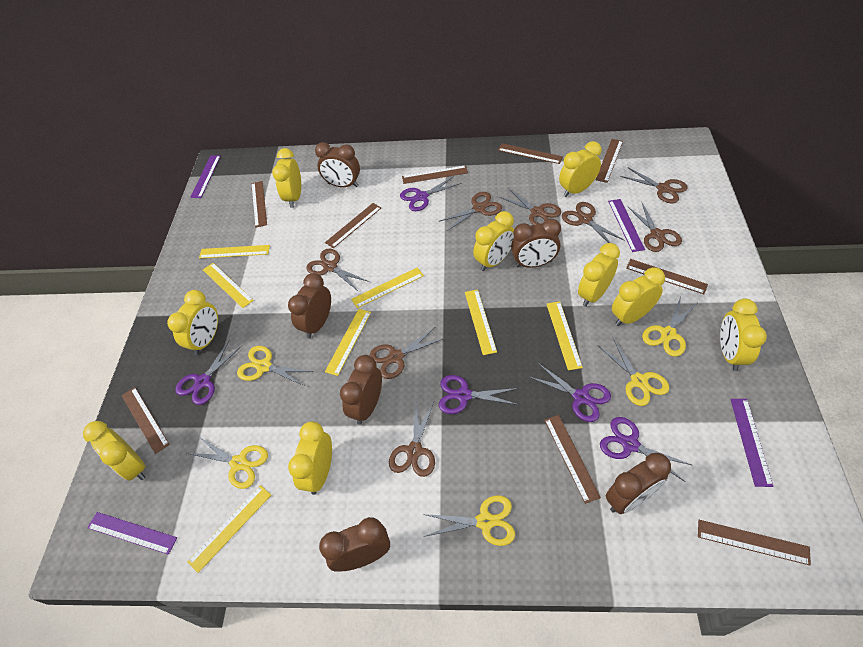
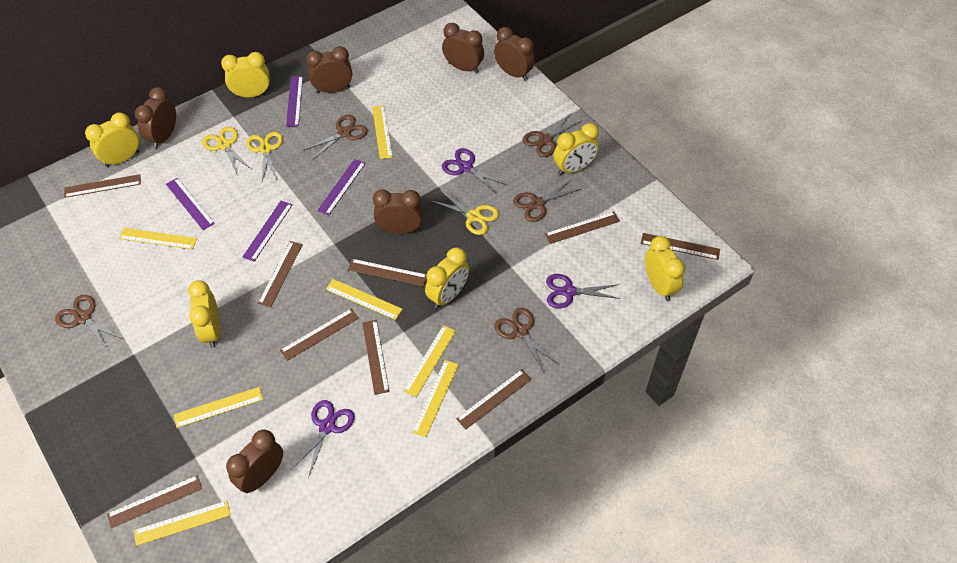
brown scissors: 8 -> 5
purple scissors: 5 -> 3
yellow clock: 9 -> 6
yellow scissors: 5 -> 3

